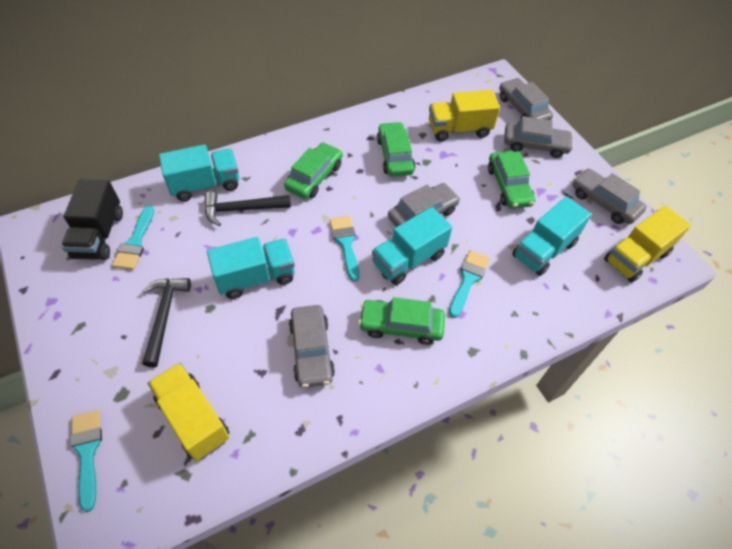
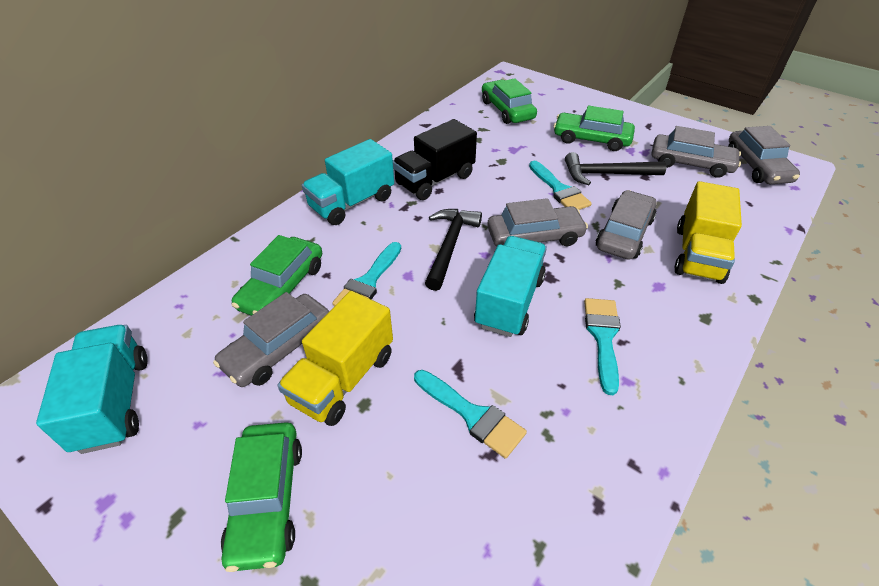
turquoise truck: 4 -> 3
yellow truck: 3 -> 2

